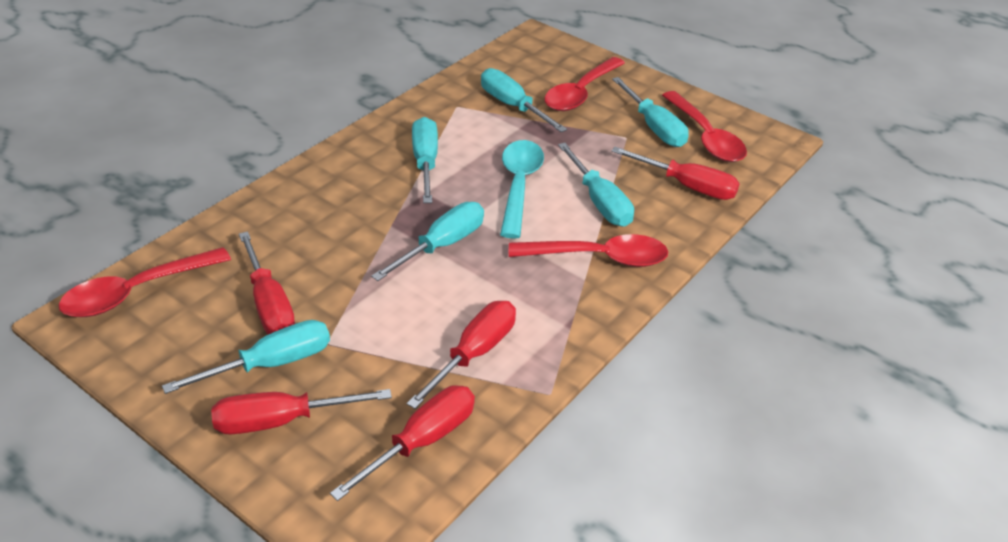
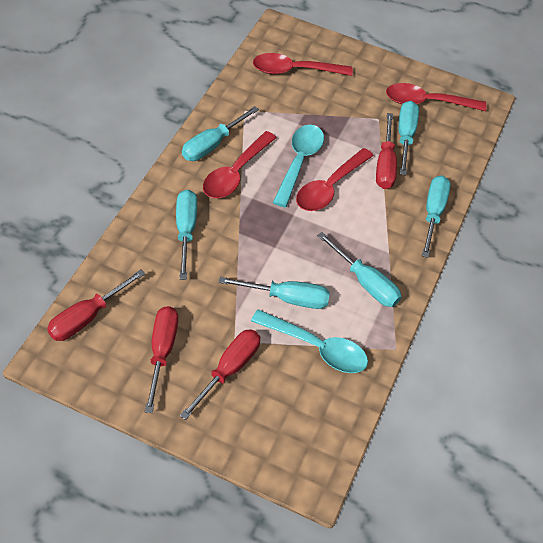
red screwdriver: 5 -> 4
turquoise spoon: 1 -> 2

